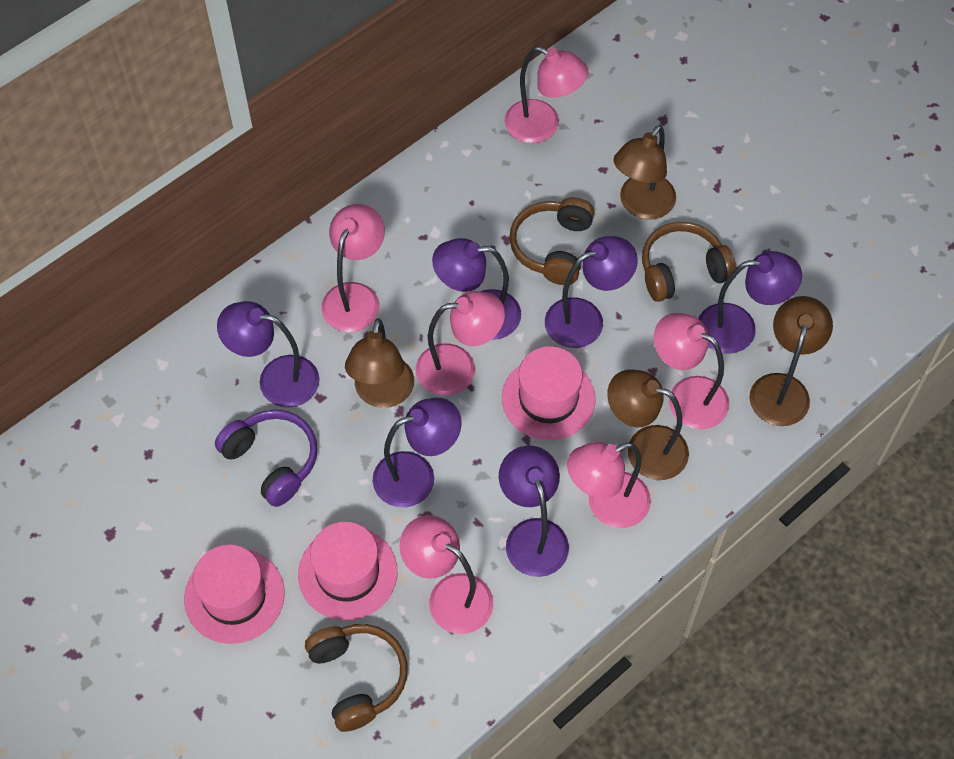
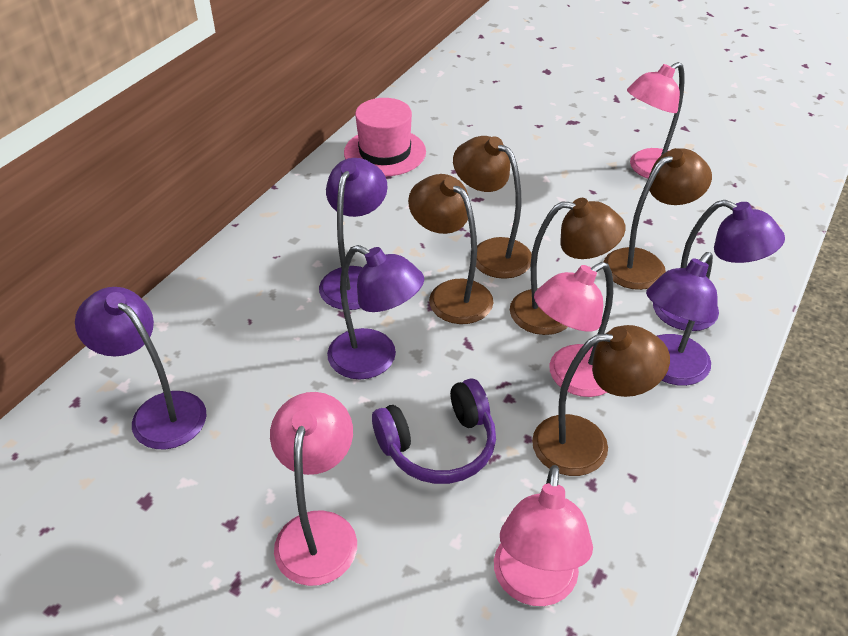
brown headphones: 3 -> 0
brown lamp: 4 -> 5
pink hat: 3 -> 1
pink lamp: 6 -> 4
purple lamp: 6 -> 5

